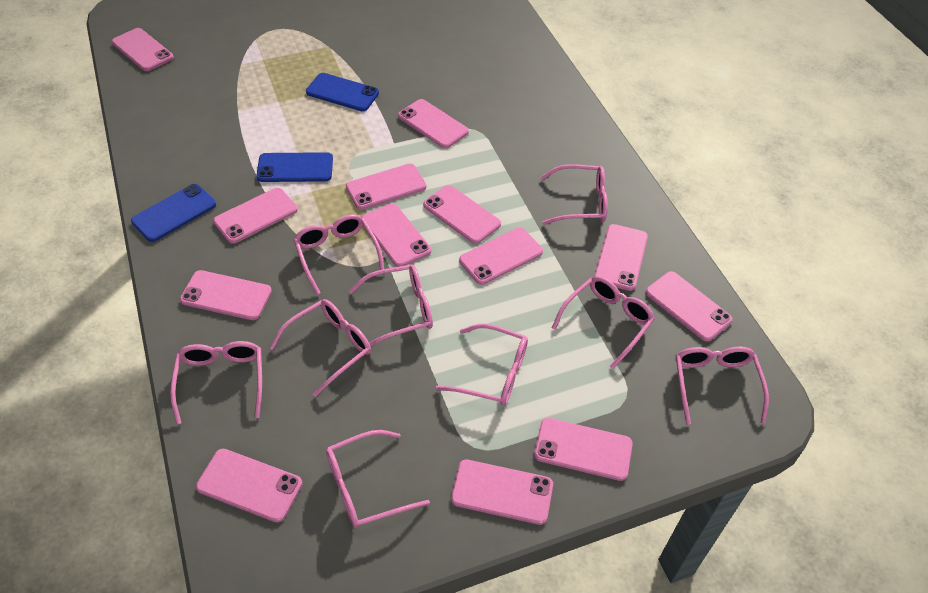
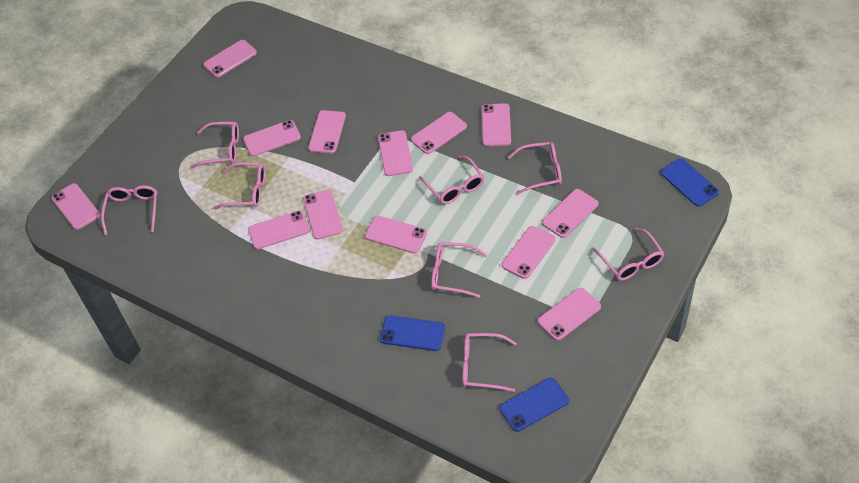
pink glasses: 9 -> 8

